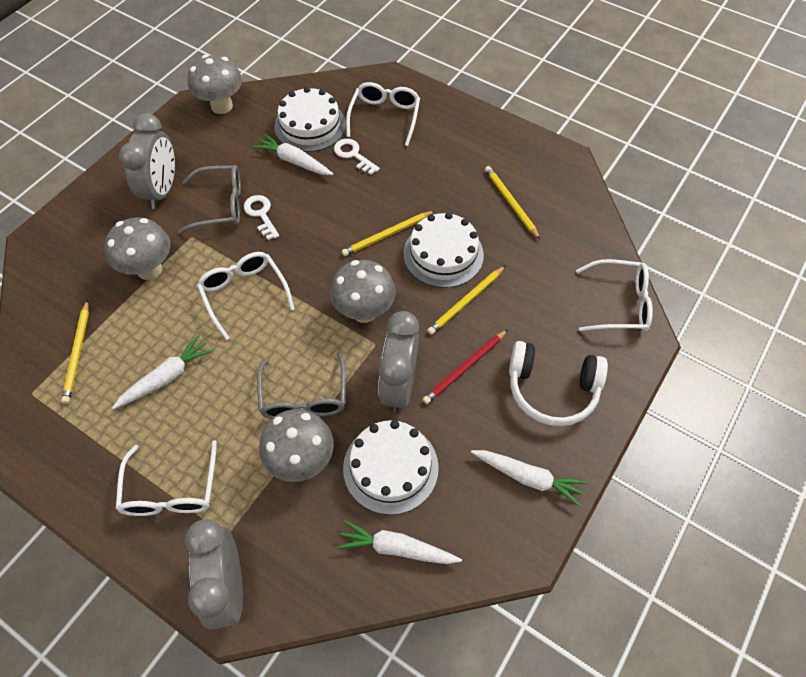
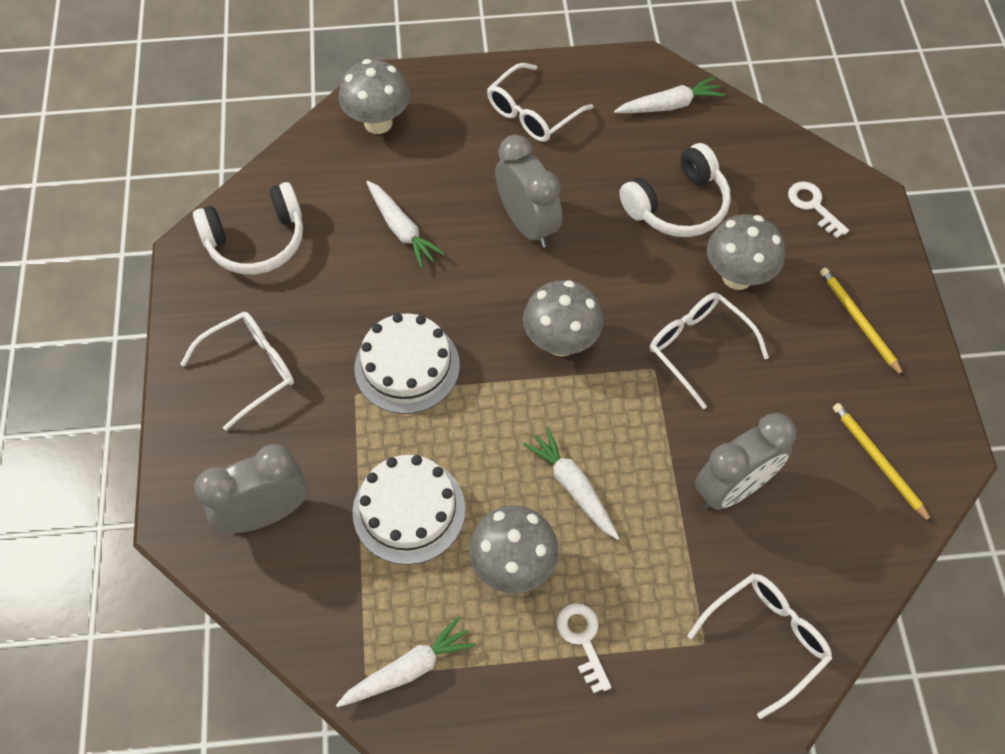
grey glasses: 2 -> 0
red pencil: 1 -> 0
white cake: 3 -> 2
white headphones: 1 -> 2
yellow pencil: 4 -> 2

